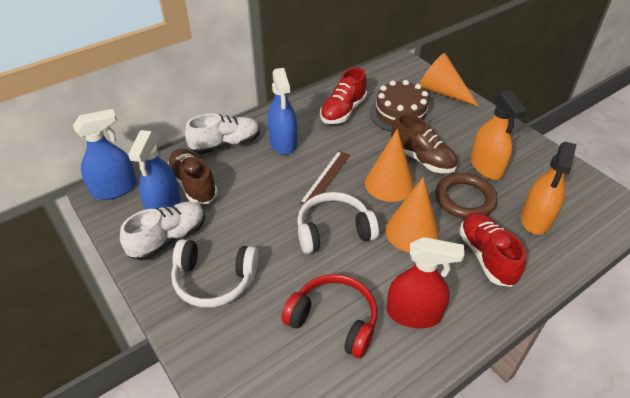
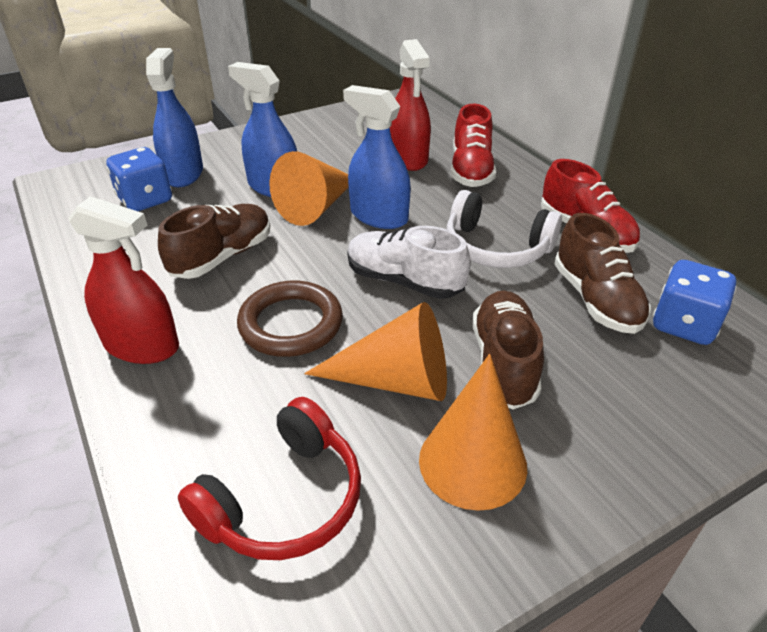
blue dice: 0 -> 2
brown cake: 1 -> 0
brown ruler: 1 -> 0
brown shoe: 2 -> 3
orange spray bottle: 2 -> 0
red spray bottle: 1 -> 2
white headphones: 2 -> 1
white shoe: 2 -> 1

